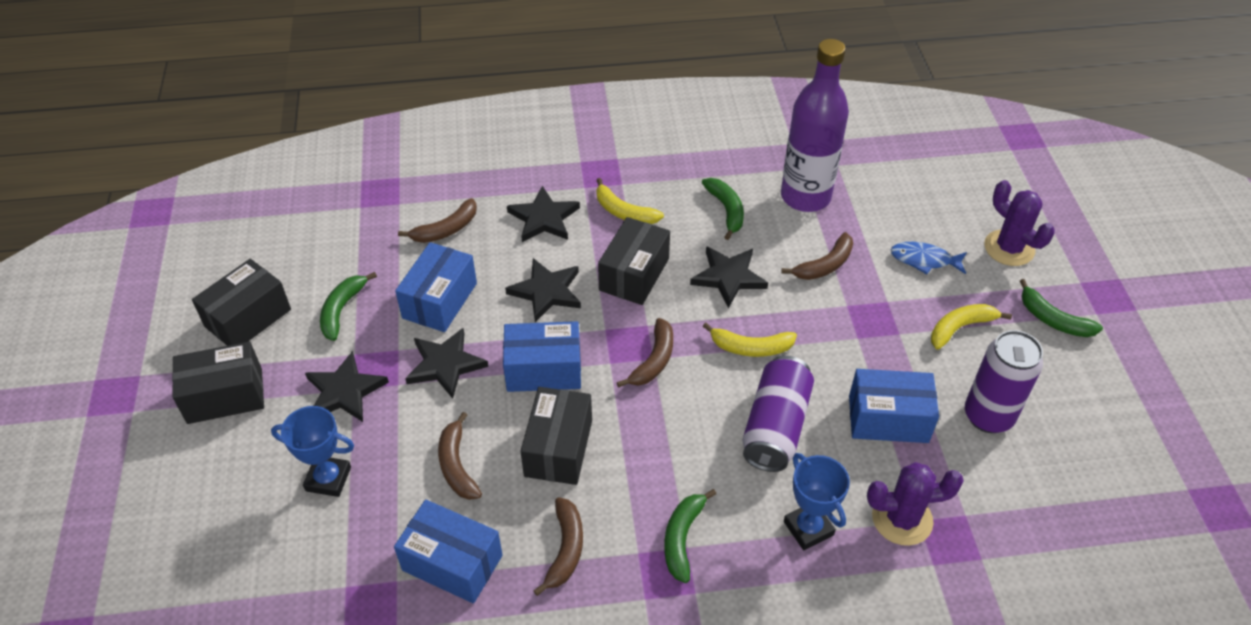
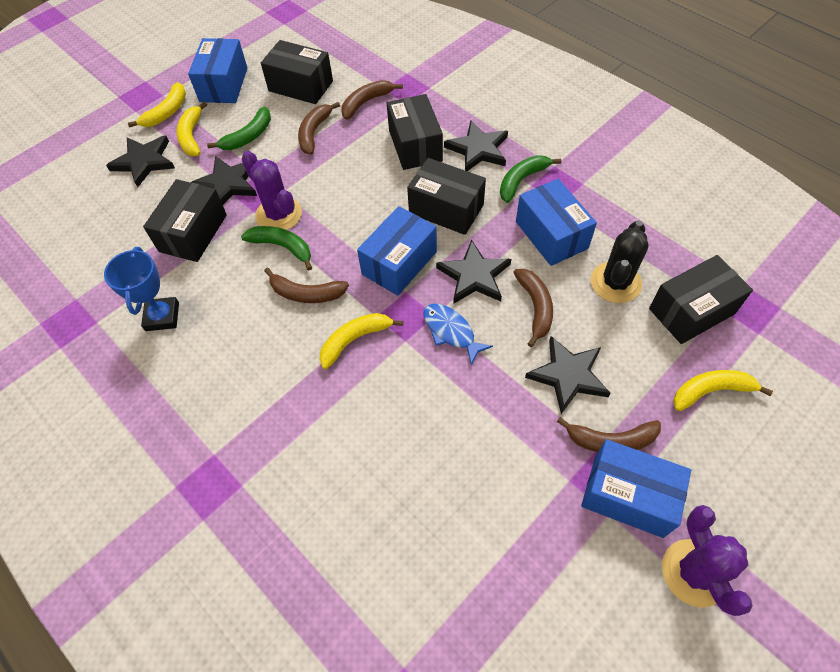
black box: 4 -> 5
black cactus: 0 -> 1
blue trophy: 2 -> 1
green banana: 4 -> 3
purple bottle: 1 -> 0
purple can: 2 -> 0
yellow banana: 3 -> 4

